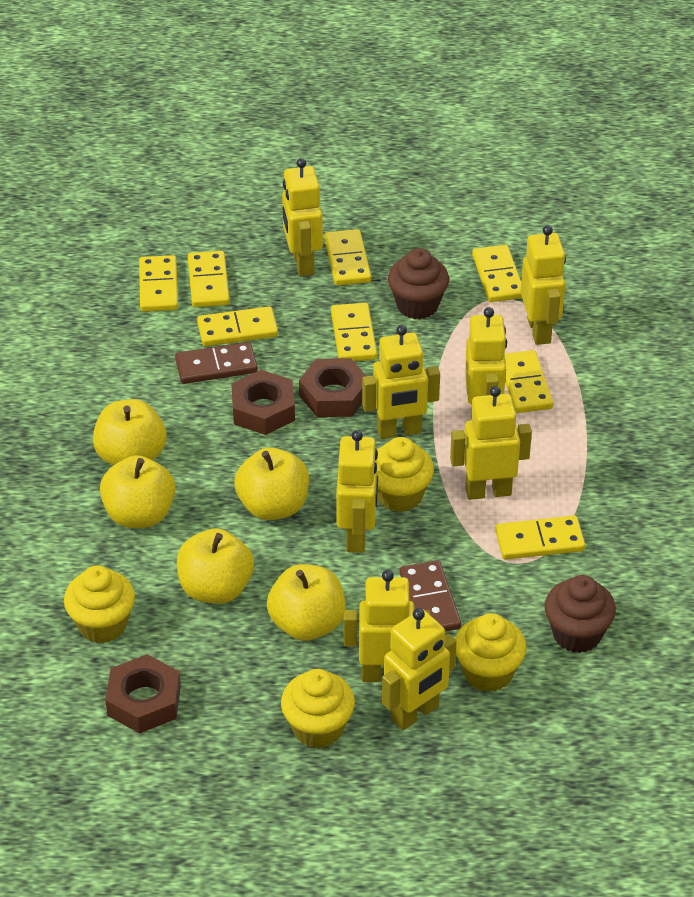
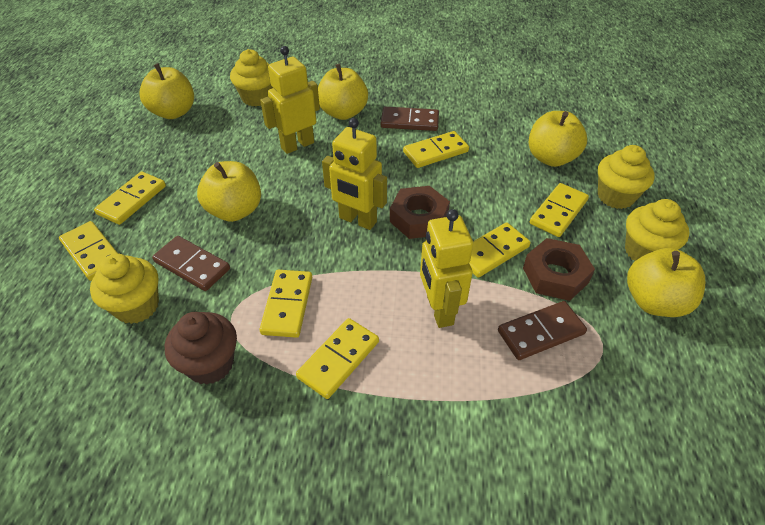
brown cupcake: 2 -> 1
brown domino: 2 -> 3
brown nut: 3 -> 2
yellow domino: 8 -> 7
yellow robot: 8 -> 3

